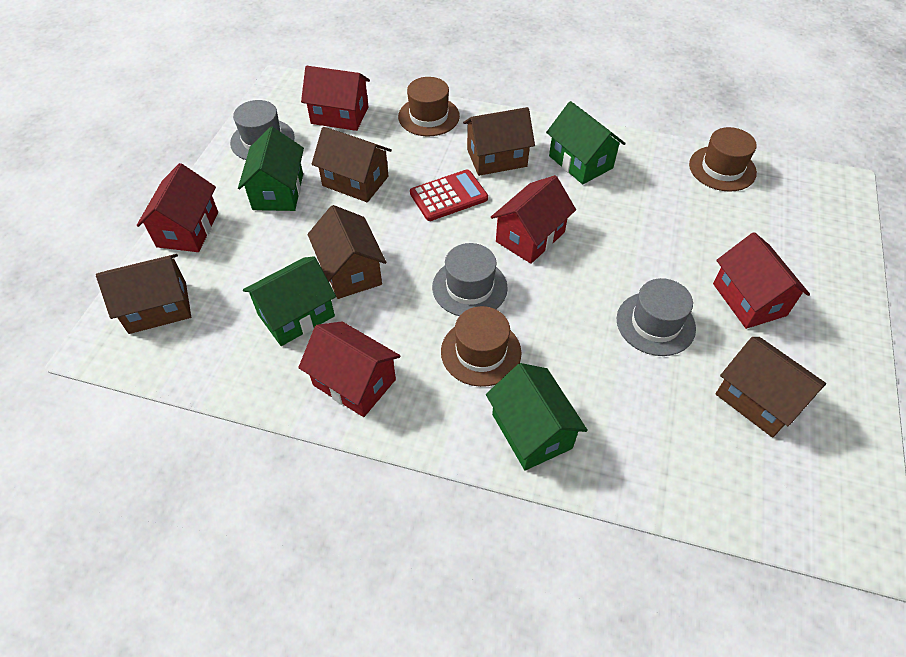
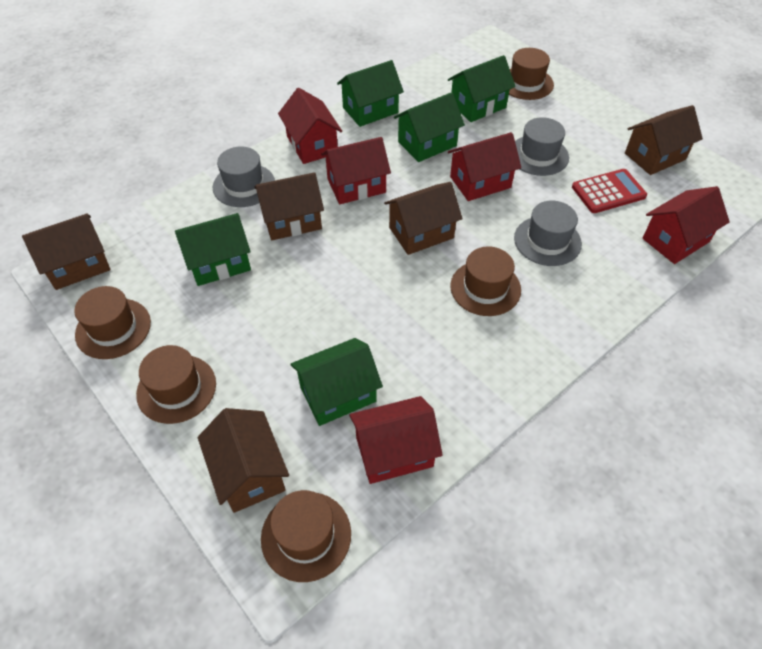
brown hat: 3 -> 5
green house: 4 -> 5

